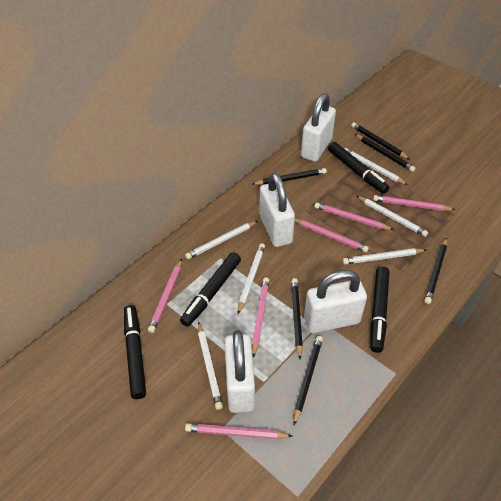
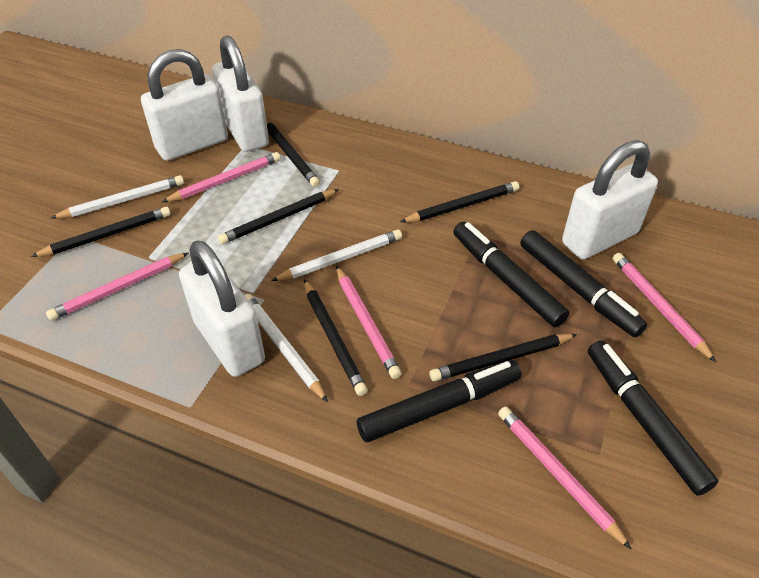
pink pencil: 6 -> 5
white pencil: 6 -> 3

